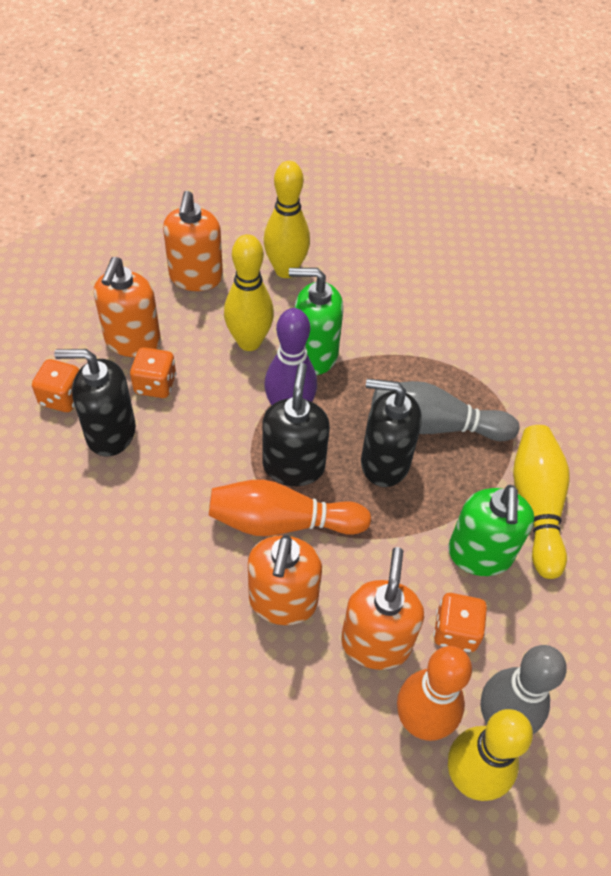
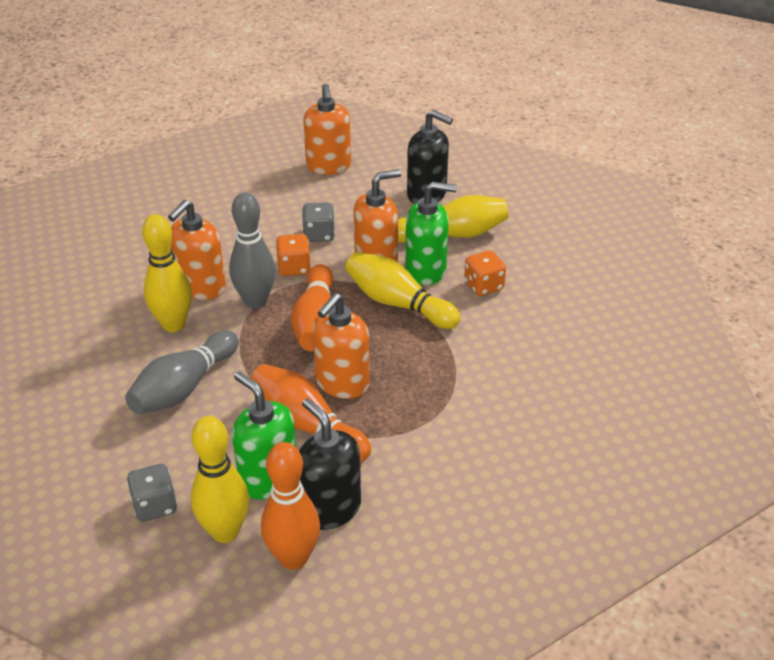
black soap dispenser: 3 -> 2
grey dice: 0 -> 2
orange bowling pin: 2 -> 3
orange dice: 3 -> 2
purple bowling pin: 1 -> 0

